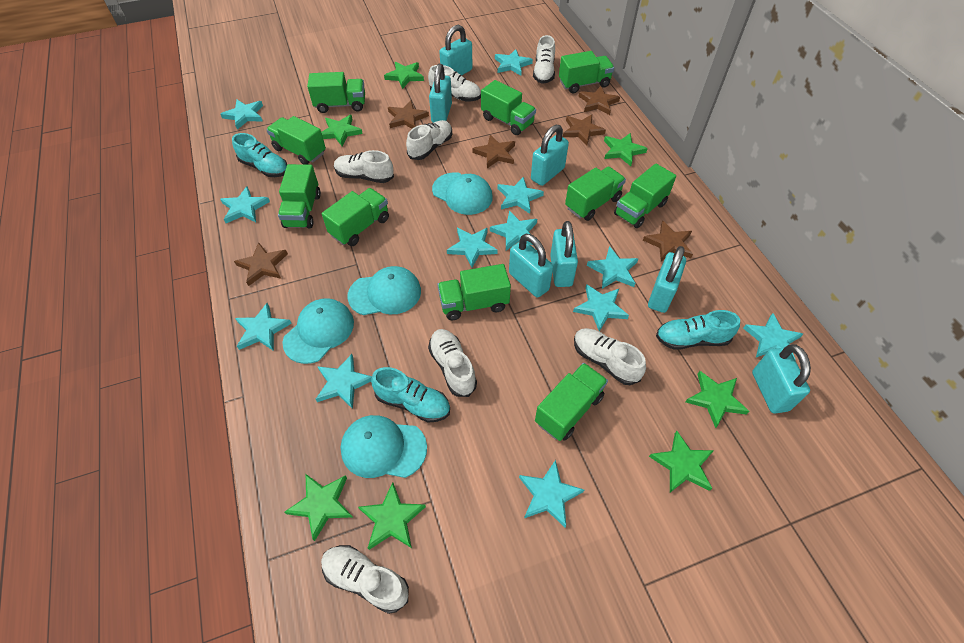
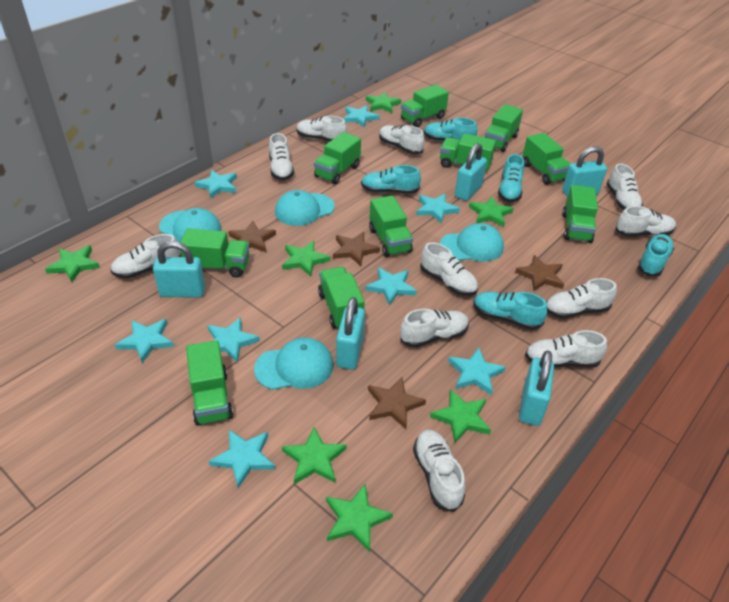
brown star: 6 -> 4
turquoise padlock: 7 -> 5
turquoise shoe: 3 -> 5
turquoise star: 12 -> 8
white shoe: 7 -> 11

